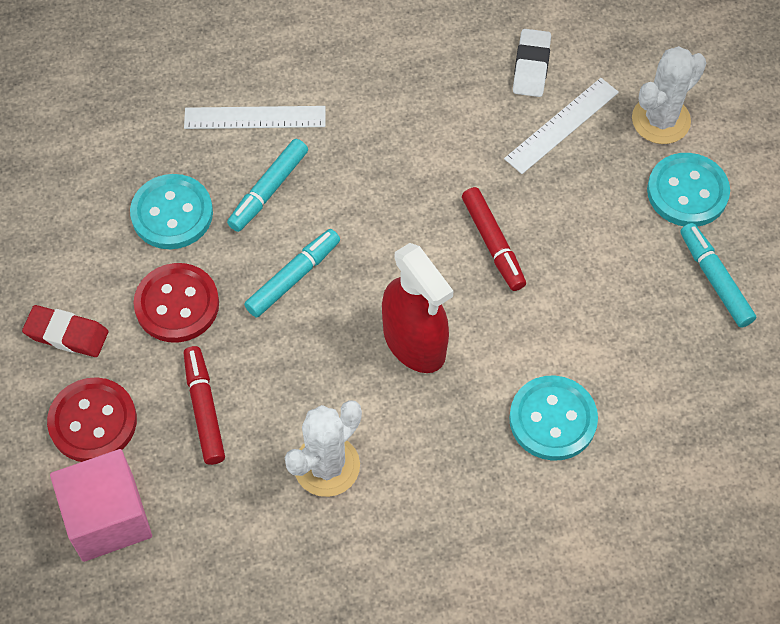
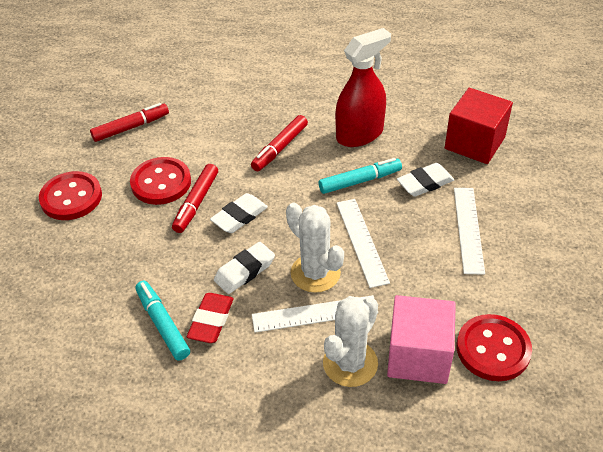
red button: 2 -> 3
red cube: 0 -> 1
red marker: 2 -> 3
turquoise button: 3 -> 0
turquoise marker: 3 -> 2
white eraser: 1 -> 3
white ruler: 2 -> 3

